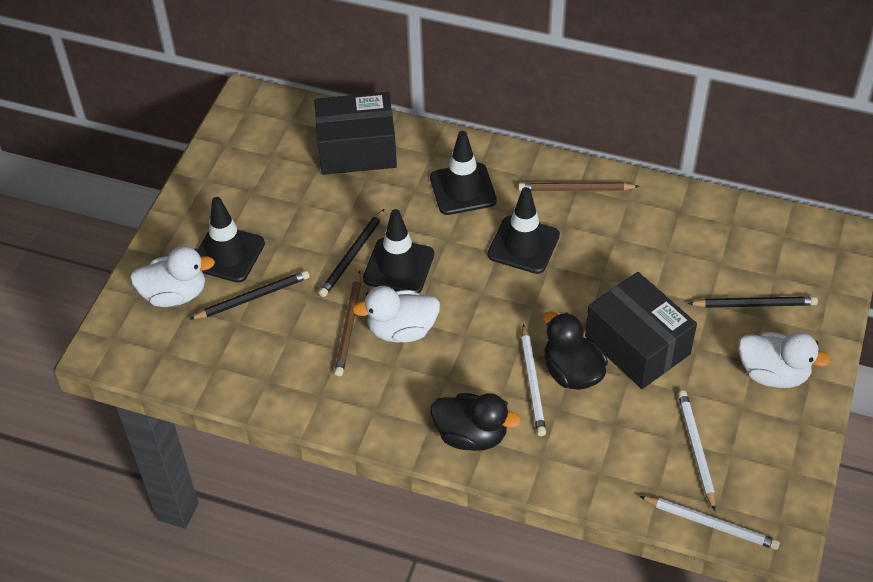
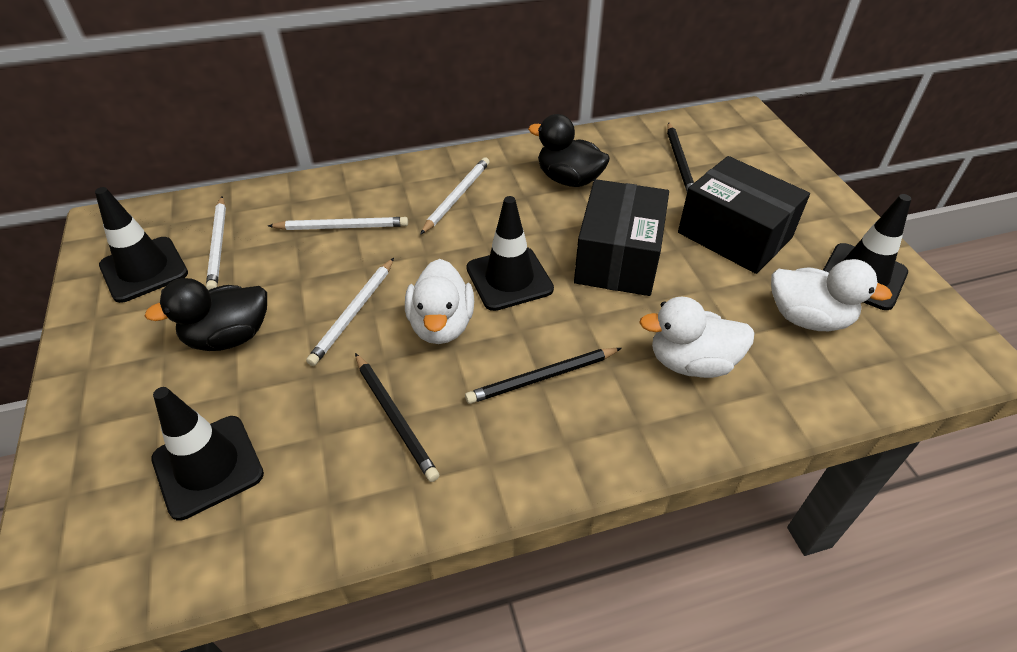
brown pencil: 2 -> 0
white pencil: 3 -> 4

